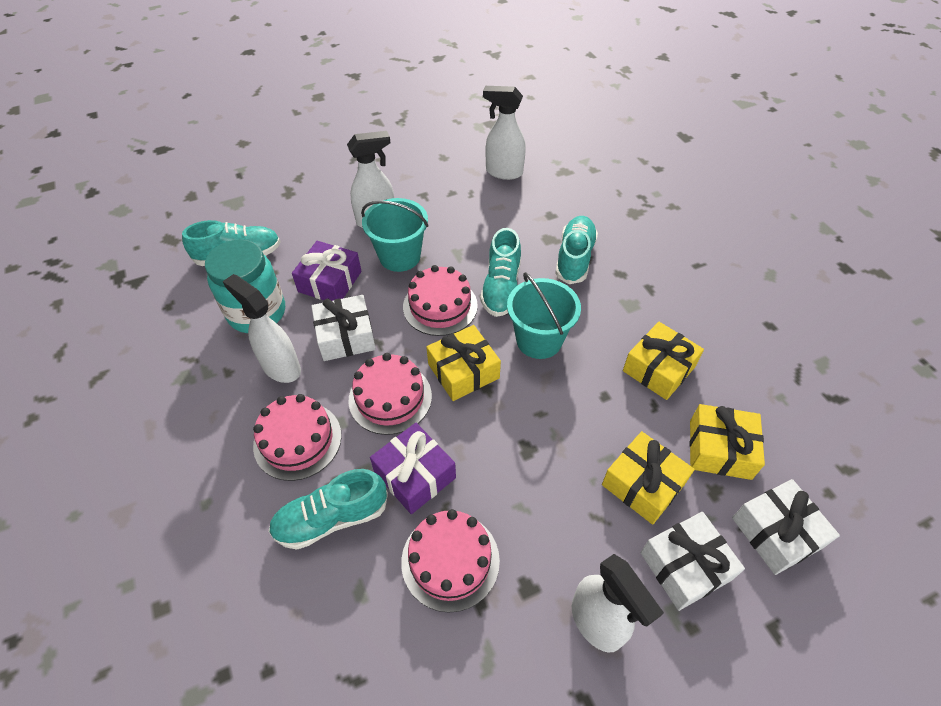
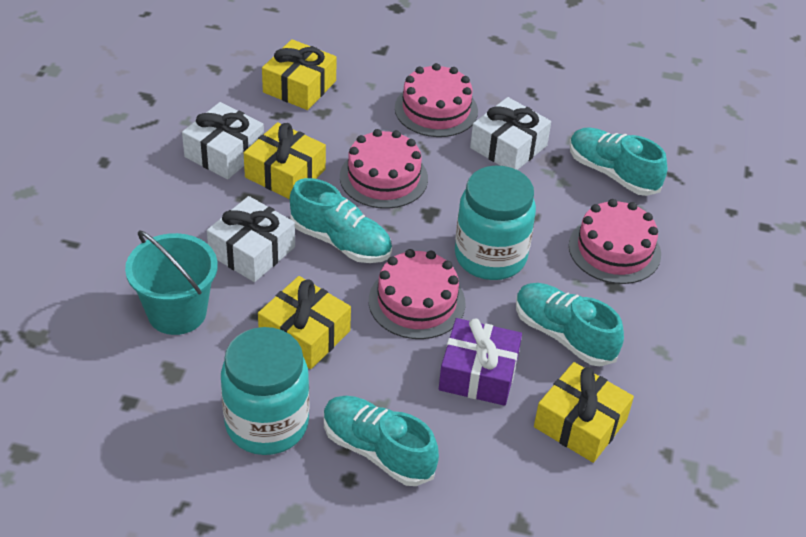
purple gift: 2 -> 1
turquoise bucket: 2 -> 1
turquoise jar: 1 -> 2
white spray bottle: 4 -> 0

